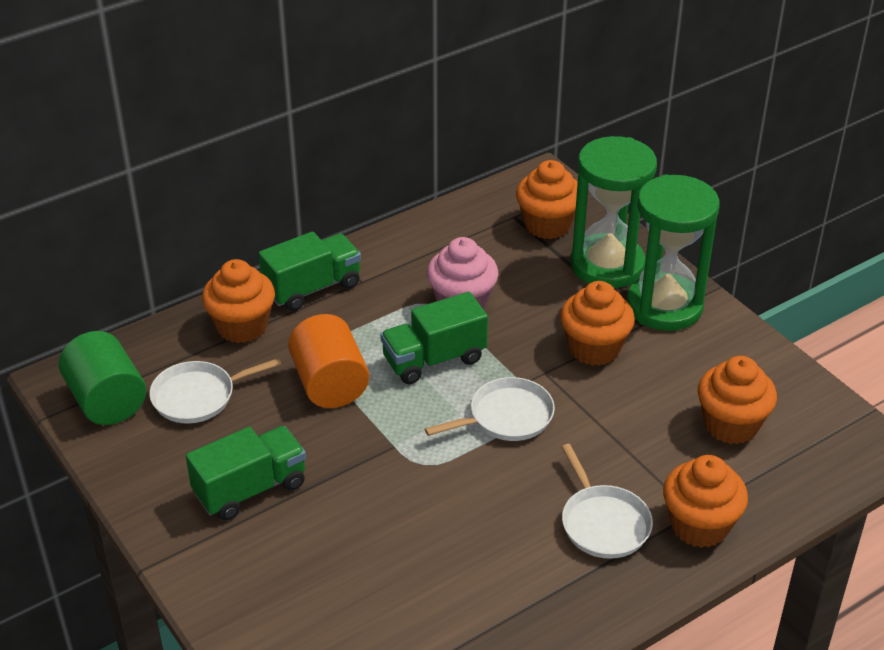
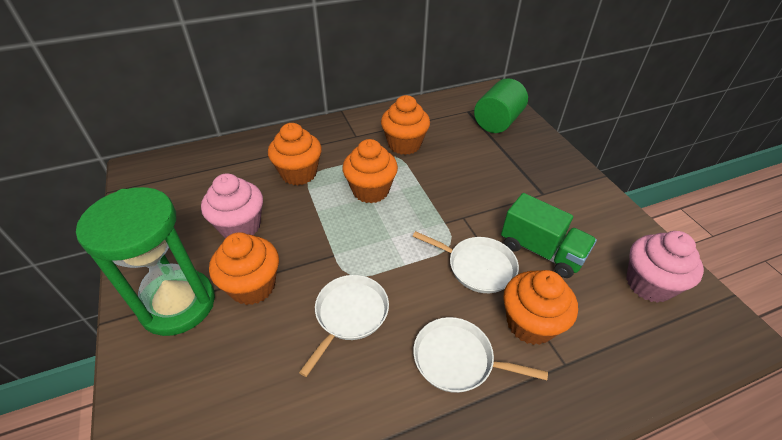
green hourglass: 2 -> 1
green truck: 3 -> 1
orange cylinder: 1 -> 0
pink cupcake: 1 -> 2

